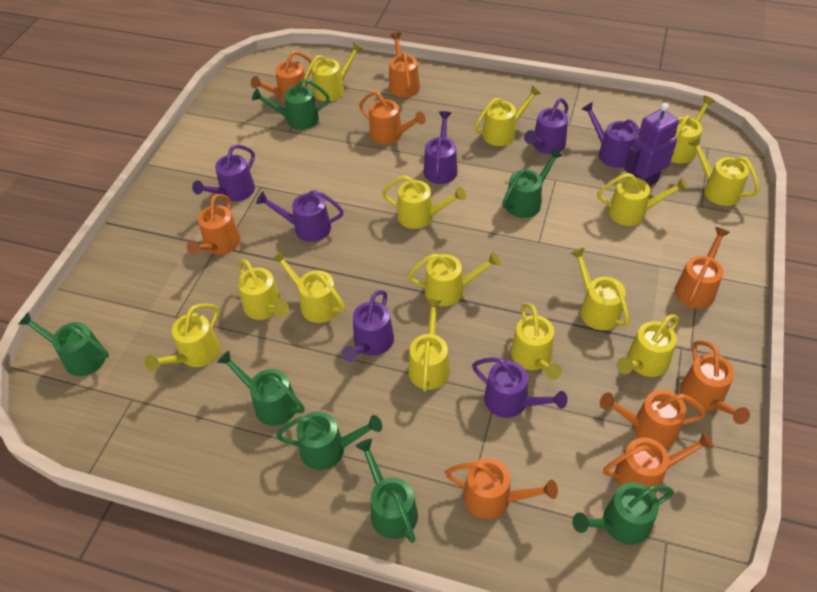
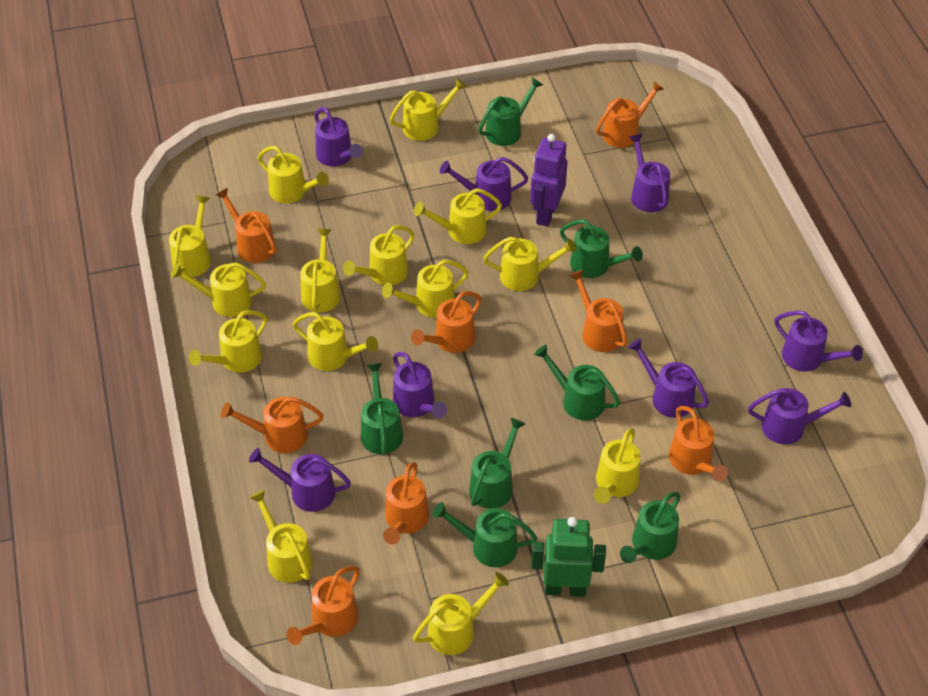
green robot: 0 -> 1
orange watering can: 9 -> 8
purple watering can: 7 -> 8

